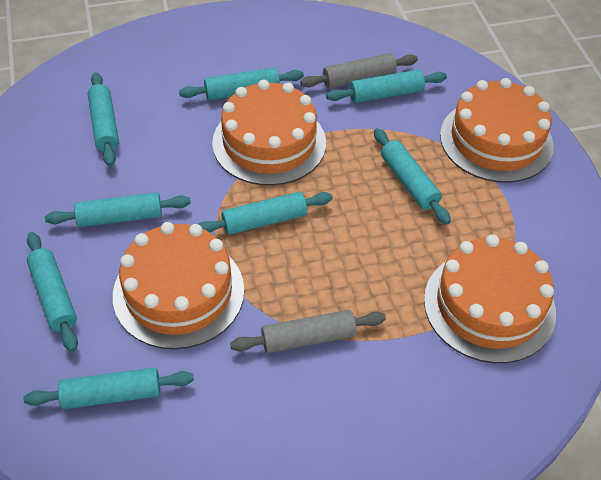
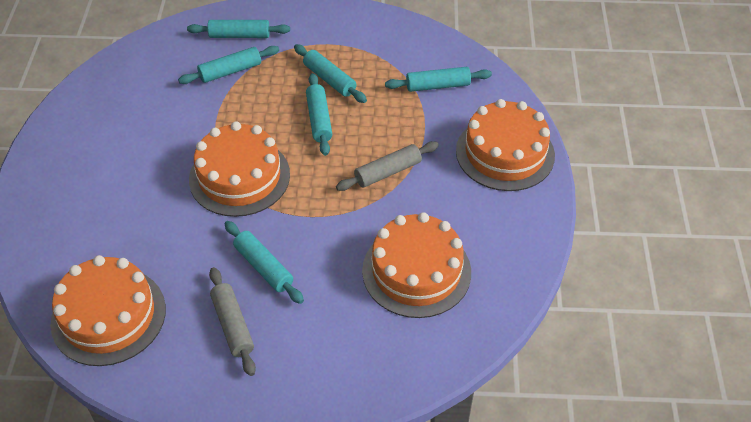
turquoise rolling pin: 8 -> 6

